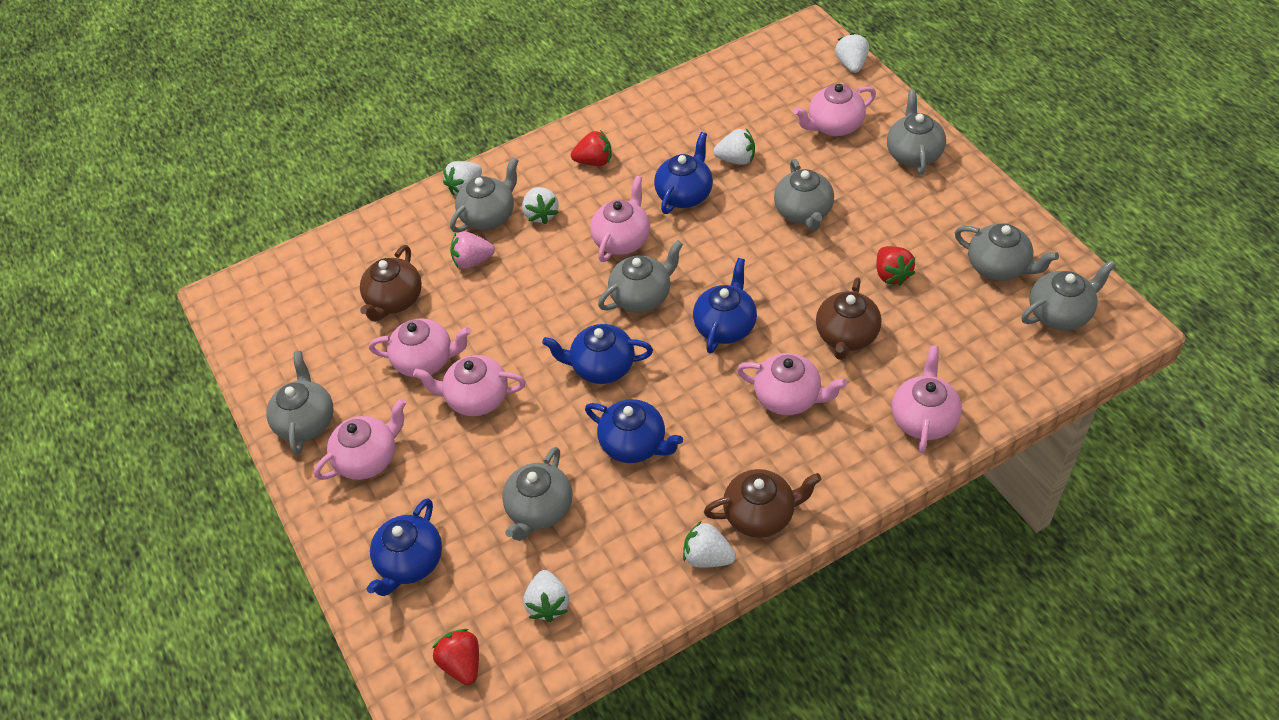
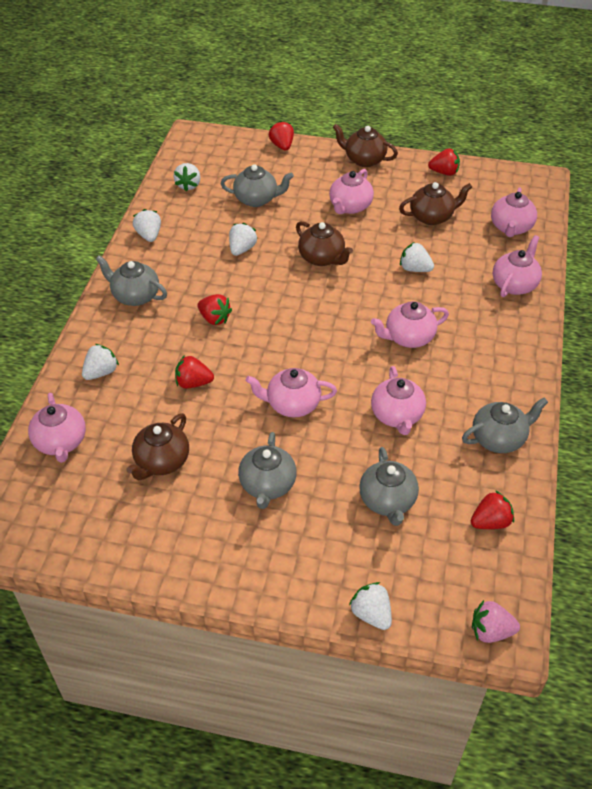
blue teapot: 5 -> 0
brown teapot: 3 -> 4
grey teapot: 8 -> 5
red strawberry: 3 -> 5

